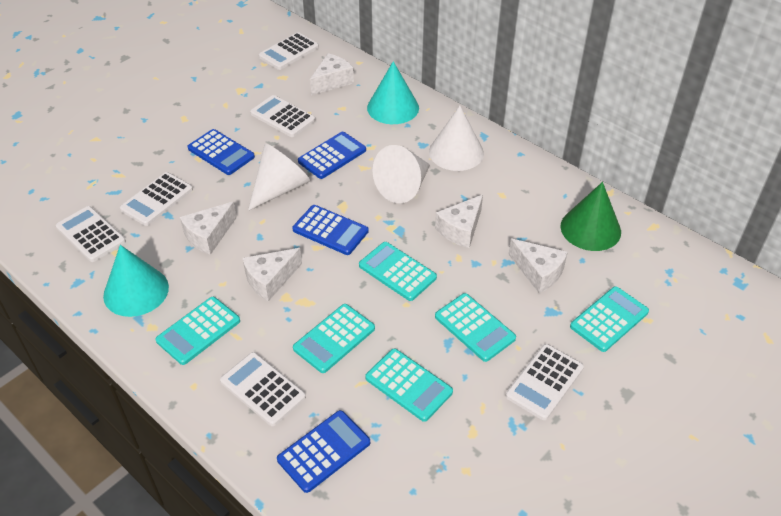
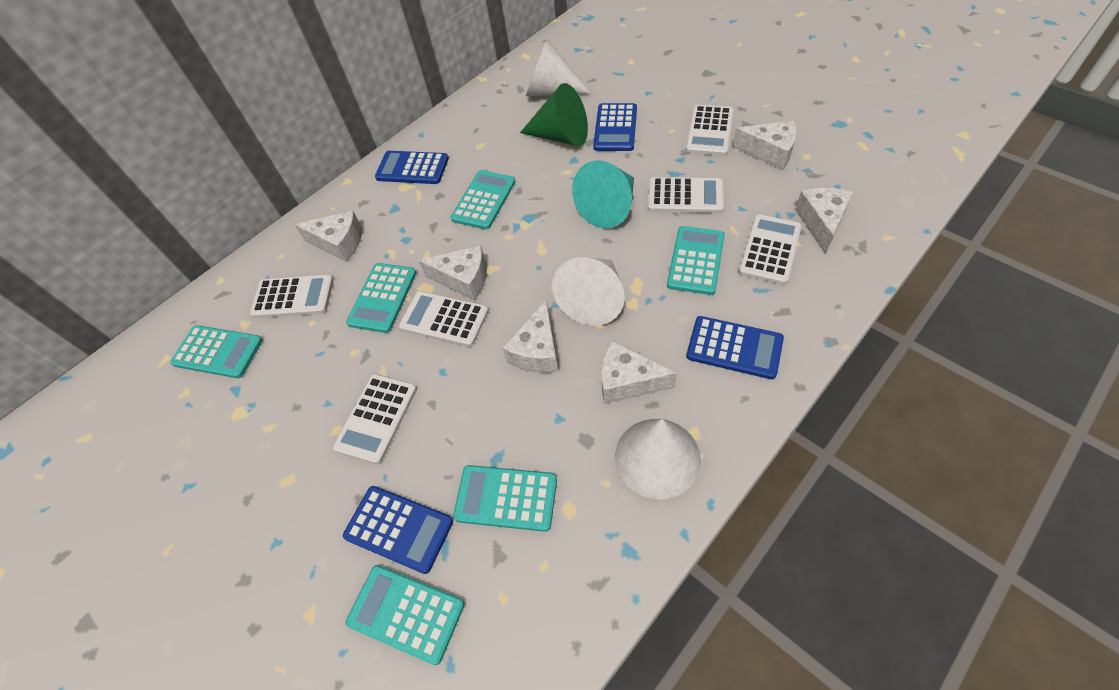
turquoise cone: 2 -> 1
white cheese: 5 -> 6

